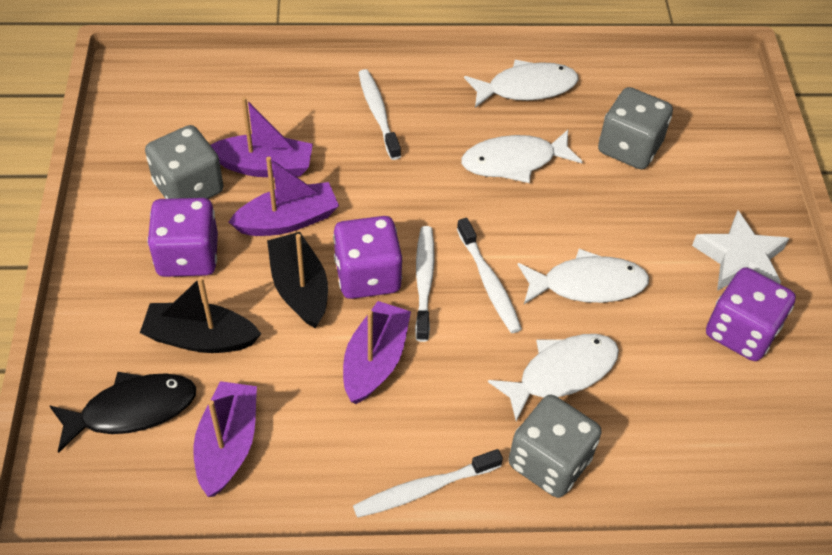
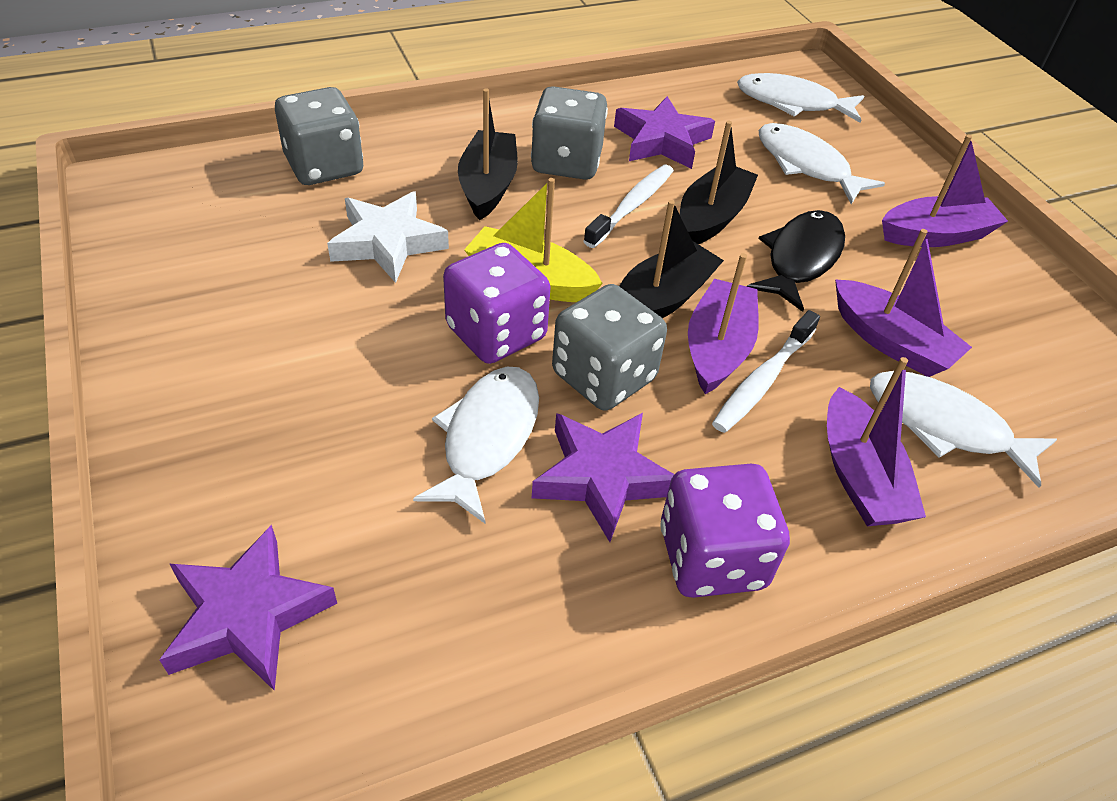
black boat: 2 -> 3
purple dice: 3 -> 2
purple star: 0 -> 3
white toothbrush: 4 -> 2
yellow boat: 0 -> 1

